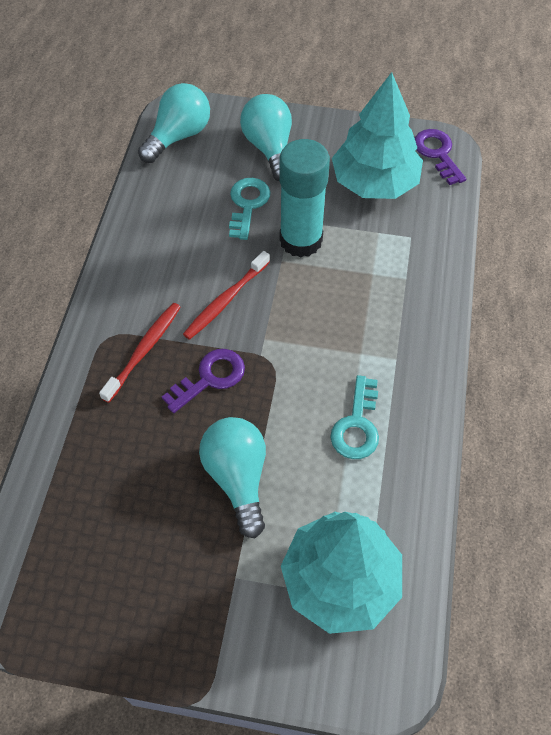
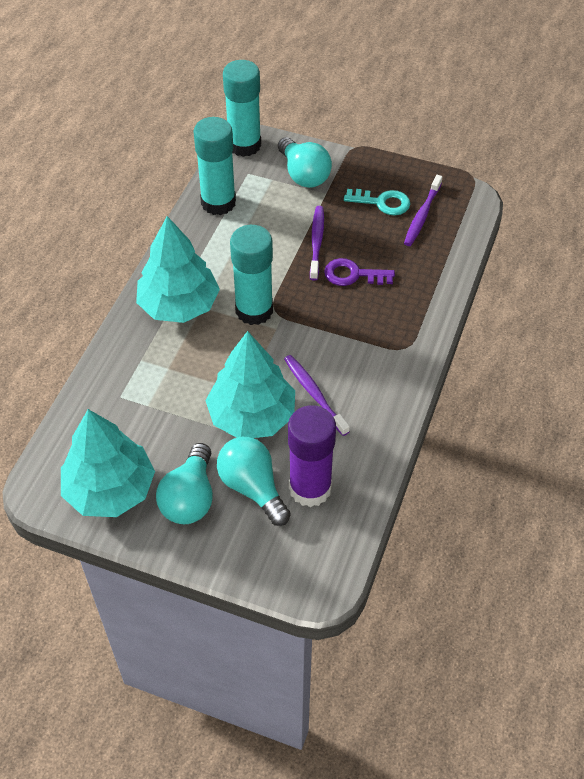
purple glue stick: 0 -> 1
purple key: 2 -> 1
purple toothbrush: 0 -> 3
red toothbrush: 2 -> 0
turquoise glue stick: 1 -> 3
turquoise key: 2 -> 1
turquoise tree: 2 -> 3

